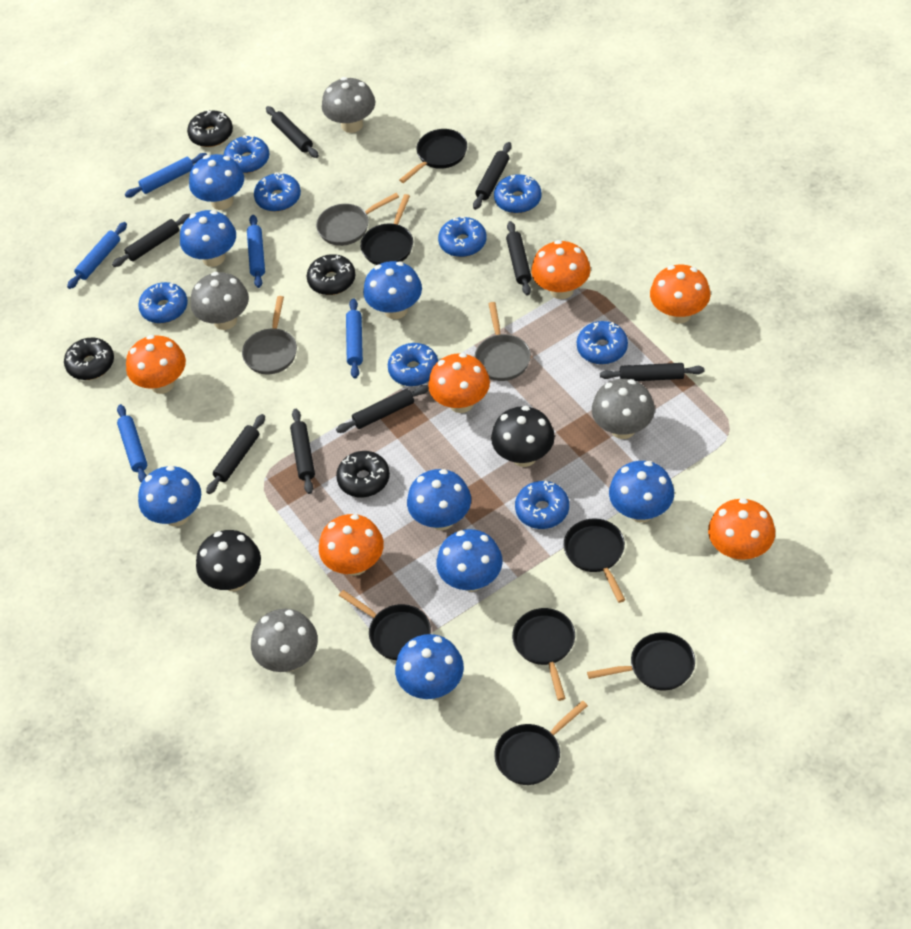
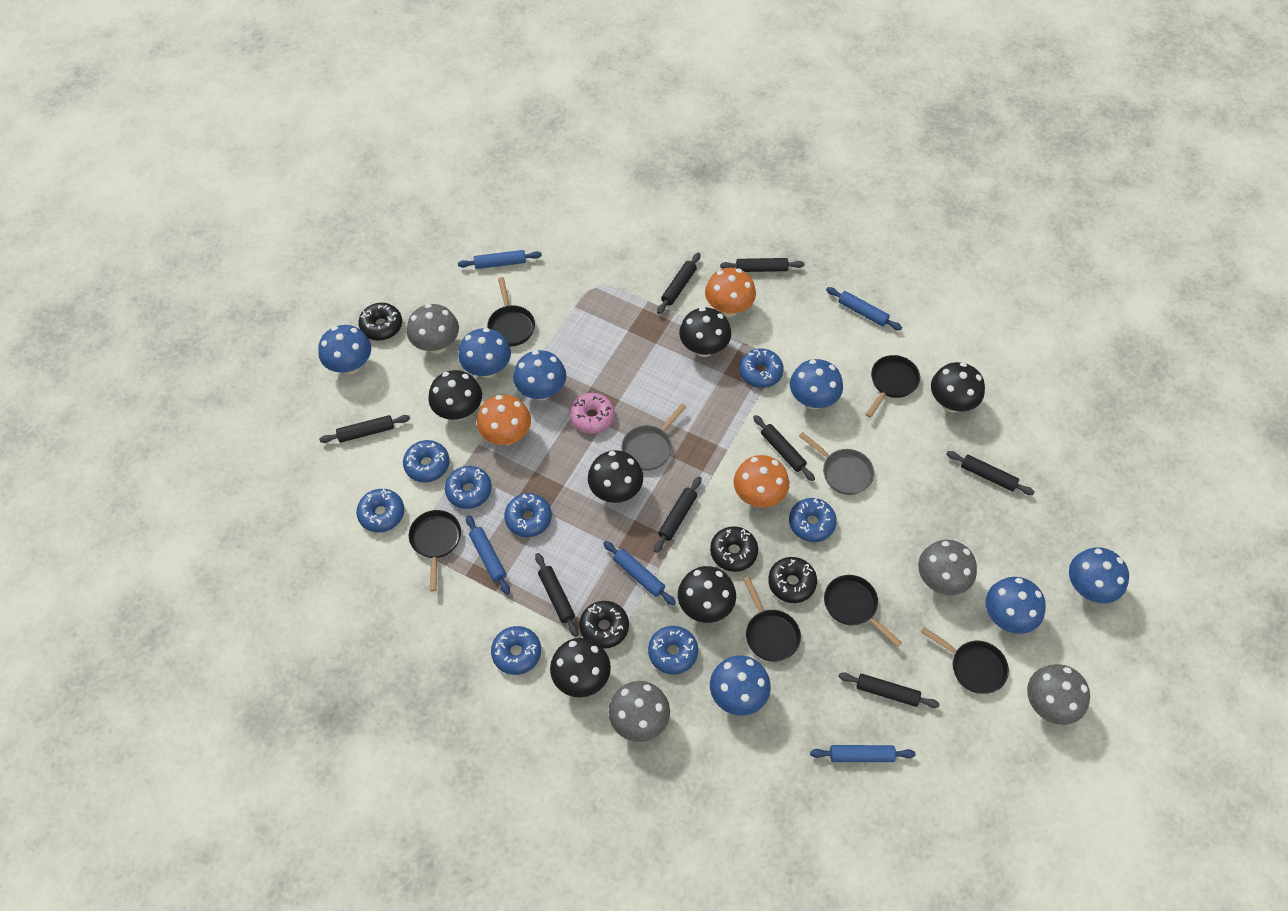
black mushroom: 2 -> 6
black pan: 7 -> 6
blue mushroom: 8 -> 7
grey pan: 3 -> 2
orange mushroom: 6 -> 3
pink donut: 0 -> 1

